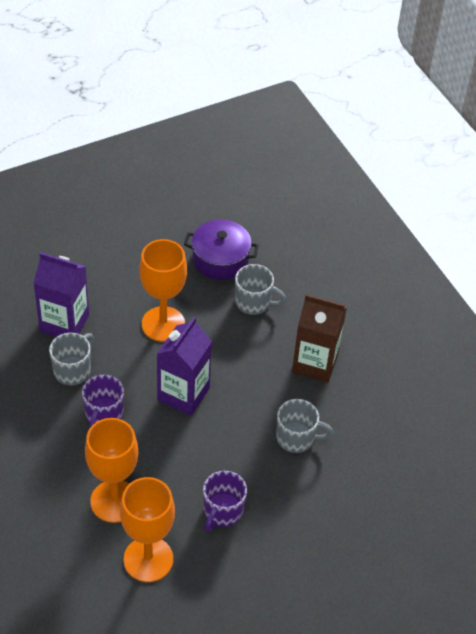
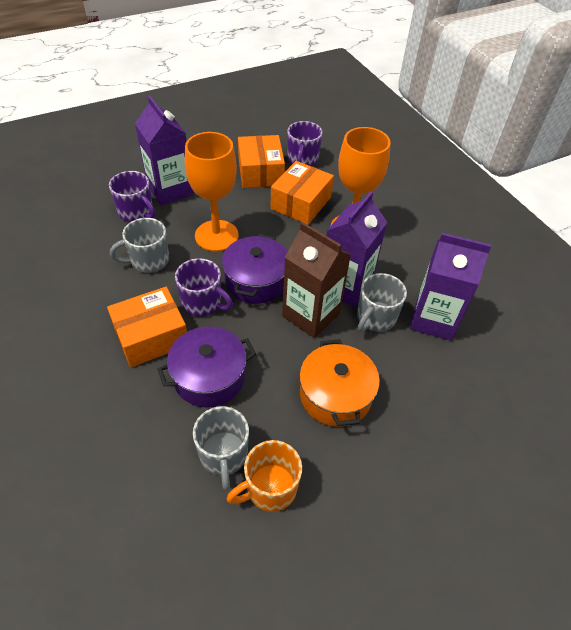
orange box: 0 -> 3
orange goblet: 3 -> 2
orange mug: 0 -> 1
orange pot: 0 -> 1
purple carton: 2 -> 3
purple mug: 2 -> 3
purple pot: 1 -> 2

